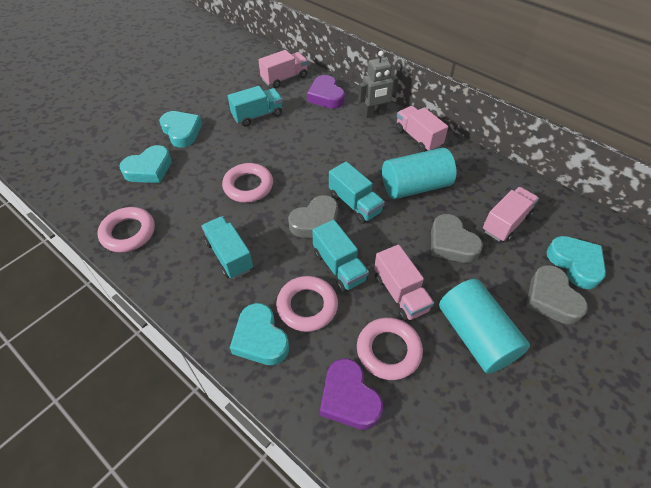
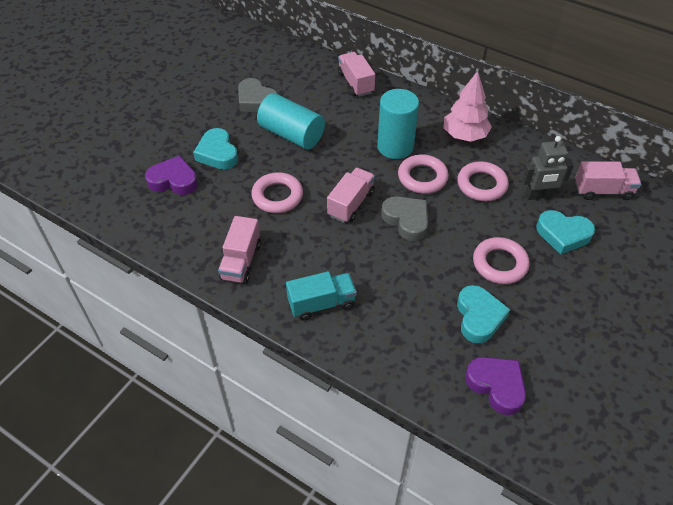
grey heart: 3 -> 2
pink tree: 0 -> 1
turquoise heart: 4 -> 3
turquoise truck: 4 -> 1

